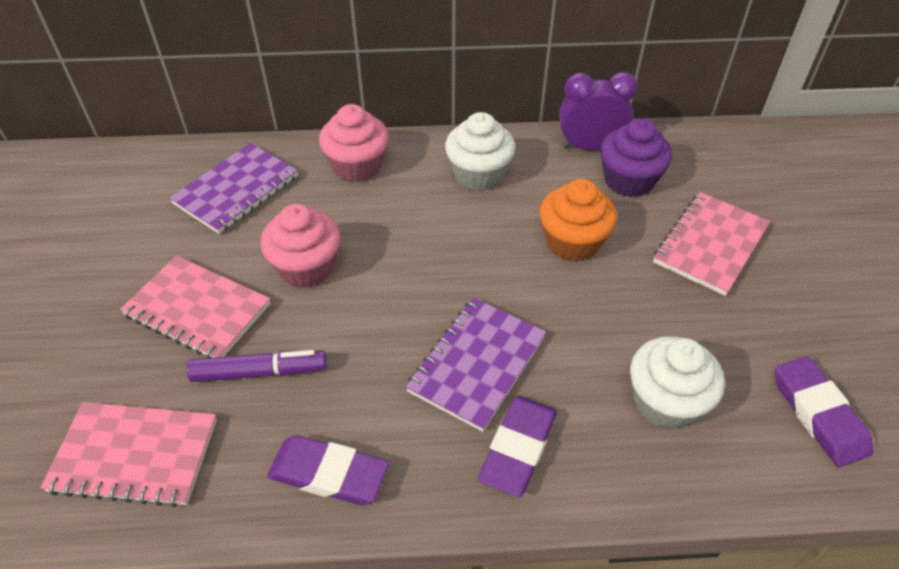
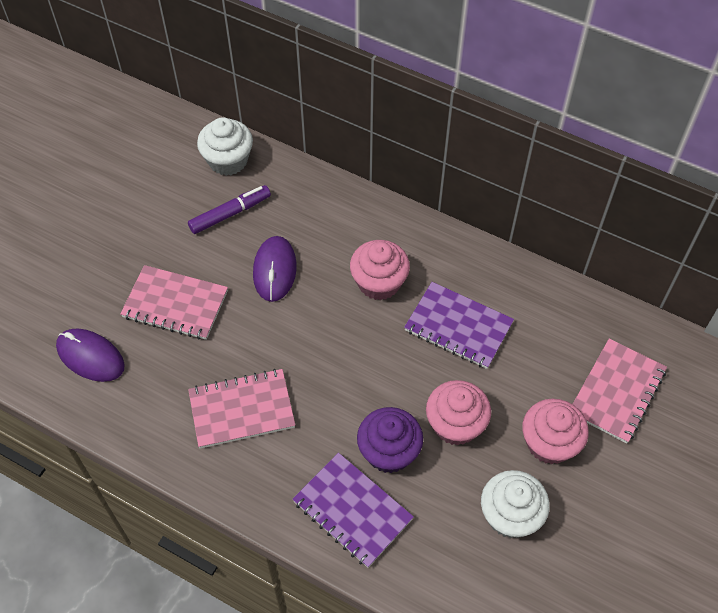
orange cupcake: 1 -> 0
pink cupcake: 2 -> 3
purple clock: 1 -> 0
purple eraser: 3 -> 0
purple mouse: 0 -> 2

